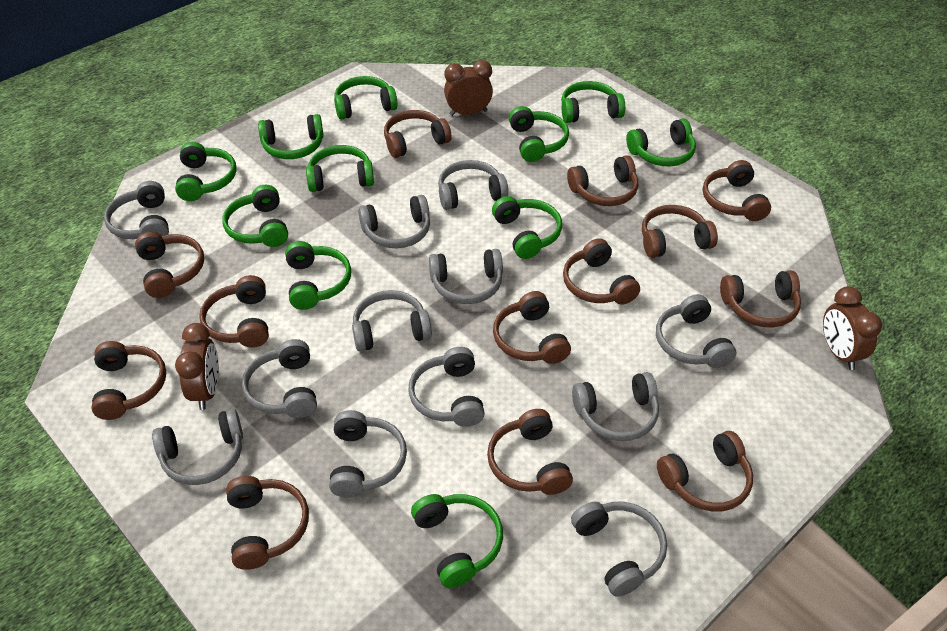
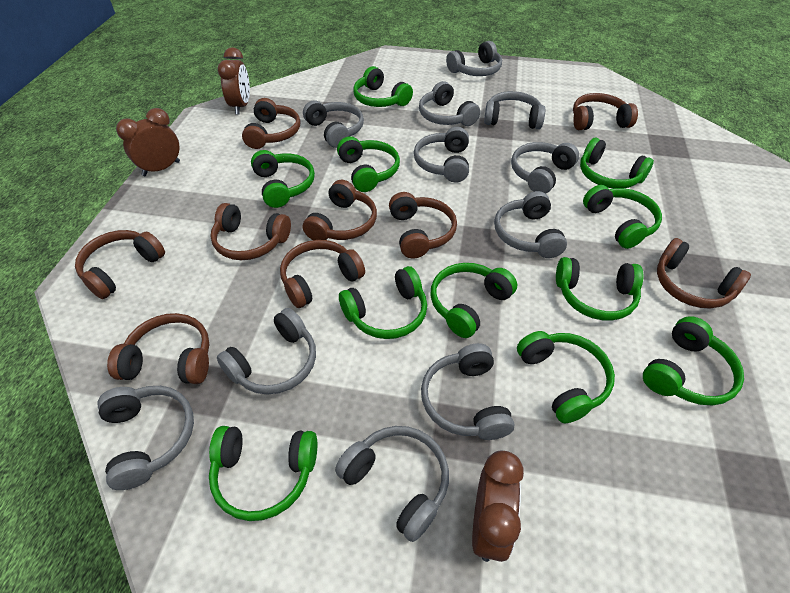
brown headphones: 13 -> 9
grey headphones: 12 -> 11

